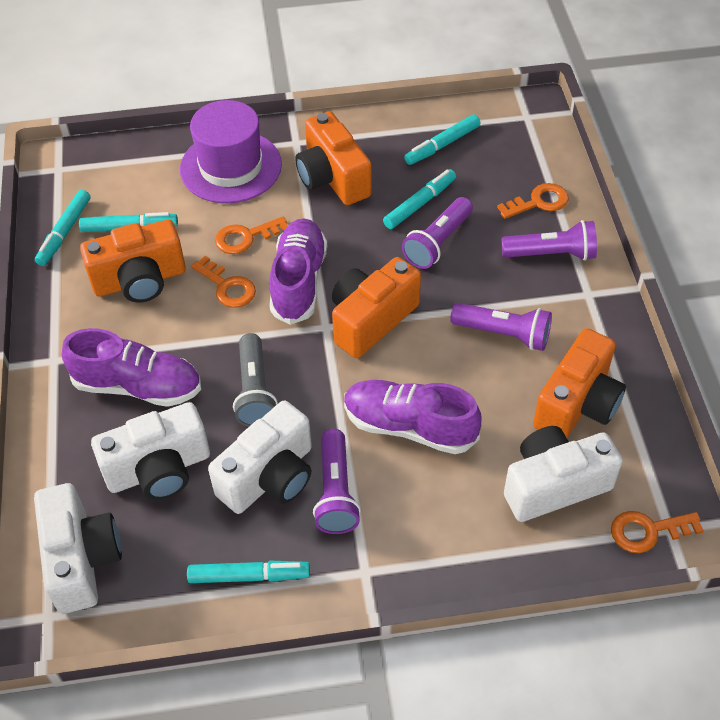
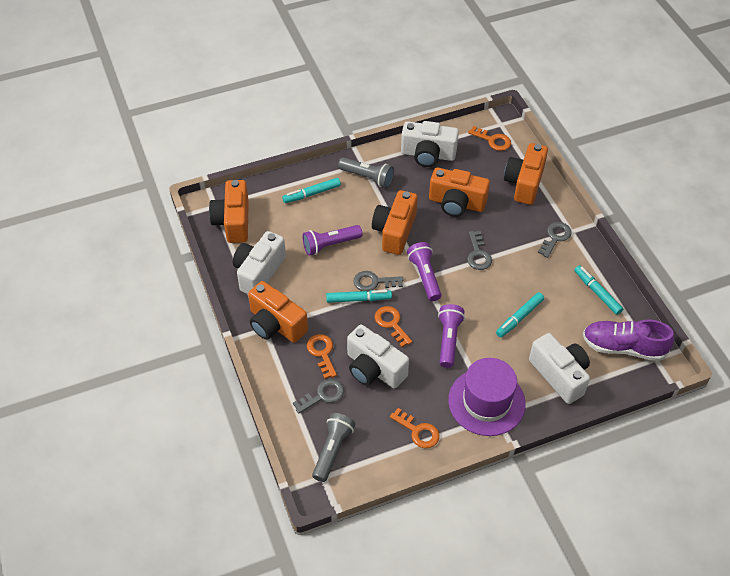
grey flashlight: 1 -> 2
grey key: 0 -> 4
orange camera: 4 -> 5
purple flashlight: 4 -> 3
purple shoe: 3 -> 1
turquoise marker: 5 -> 4

